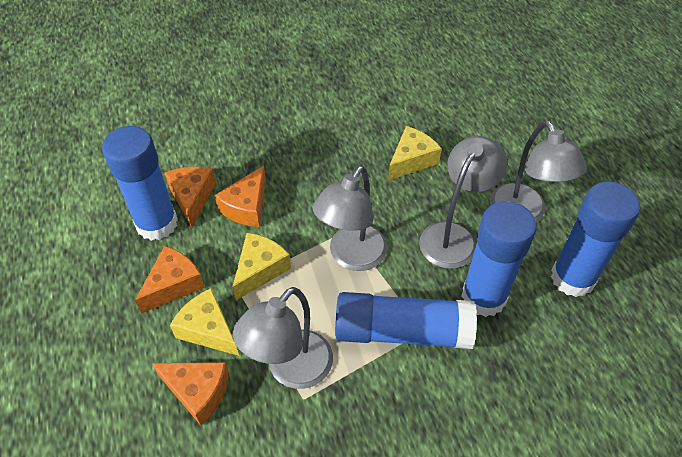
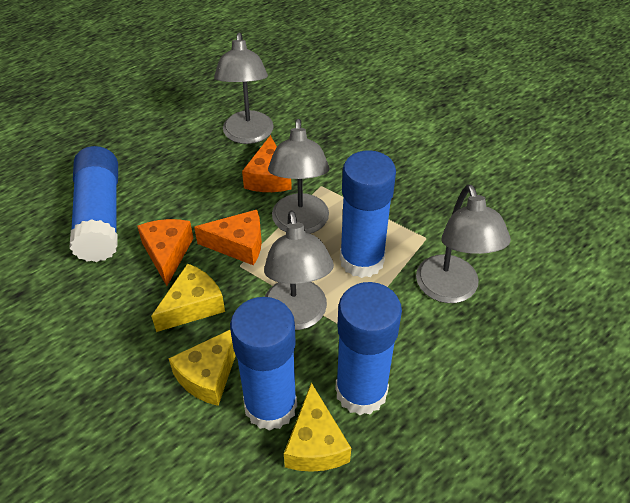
orange cheese: 4 -> 3

